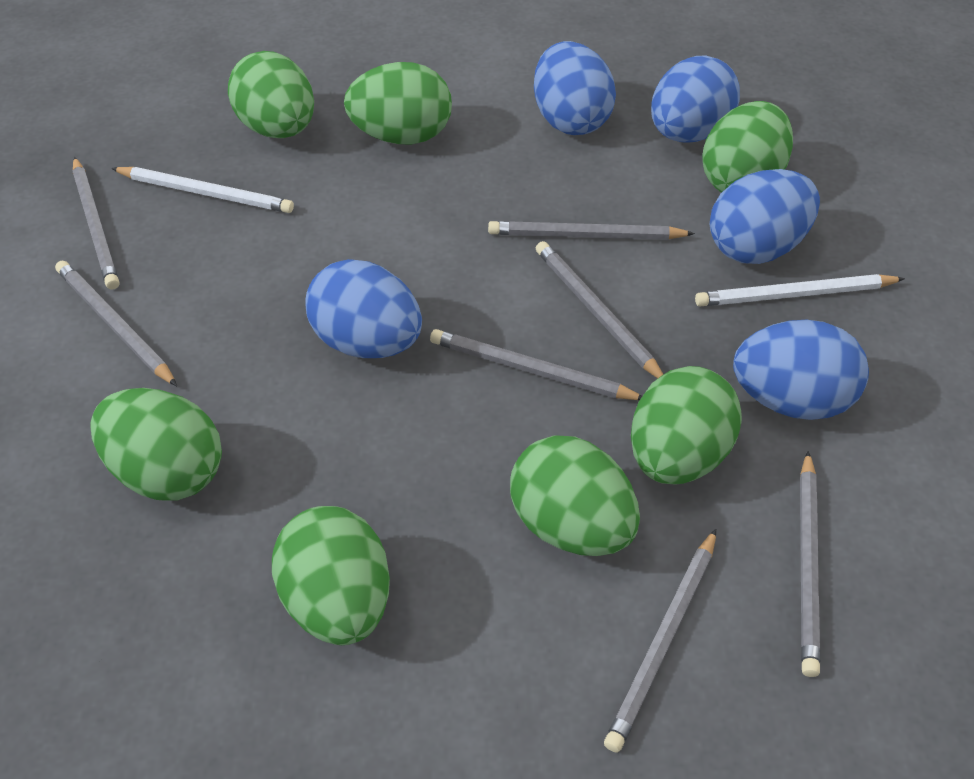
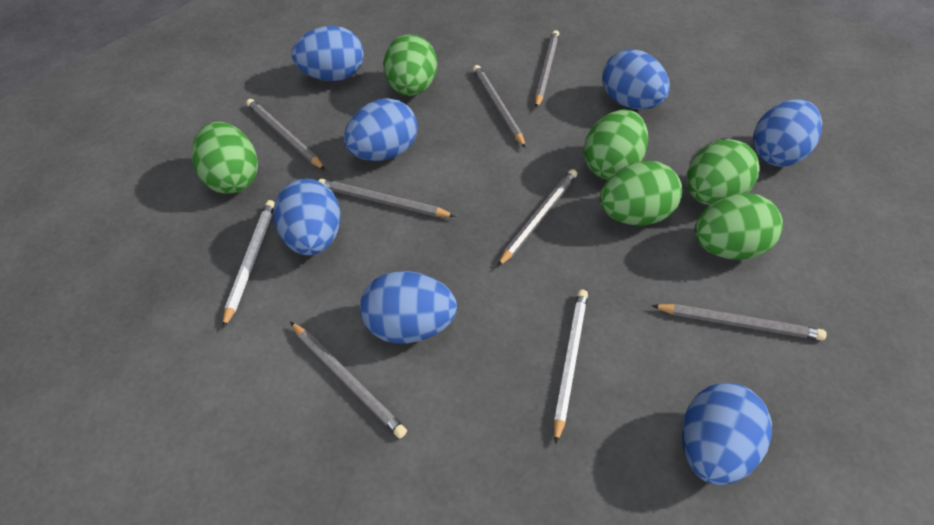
blue egg: 5 -> 7
green egg: 7 -> 6

